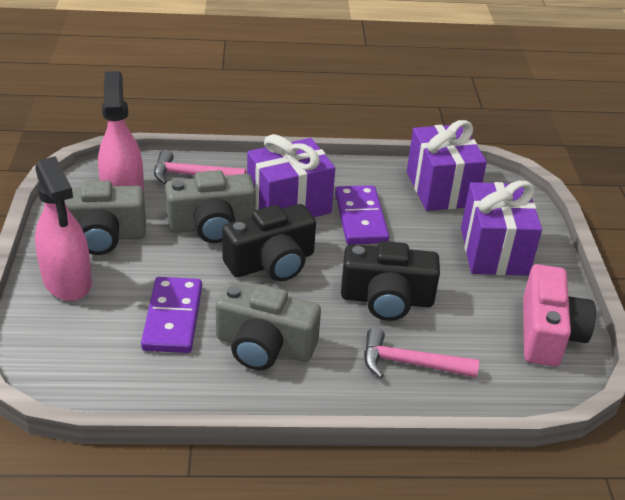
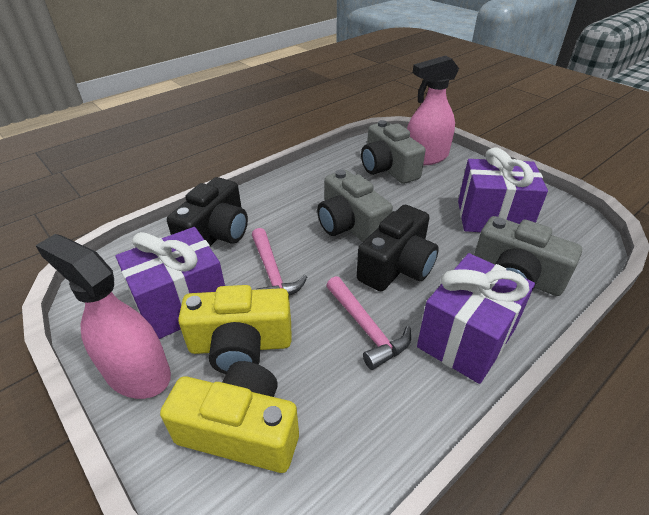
pink camera: 1 -> 0
purple domino: 2 -> 0
yellow camera: 0 -> 2

